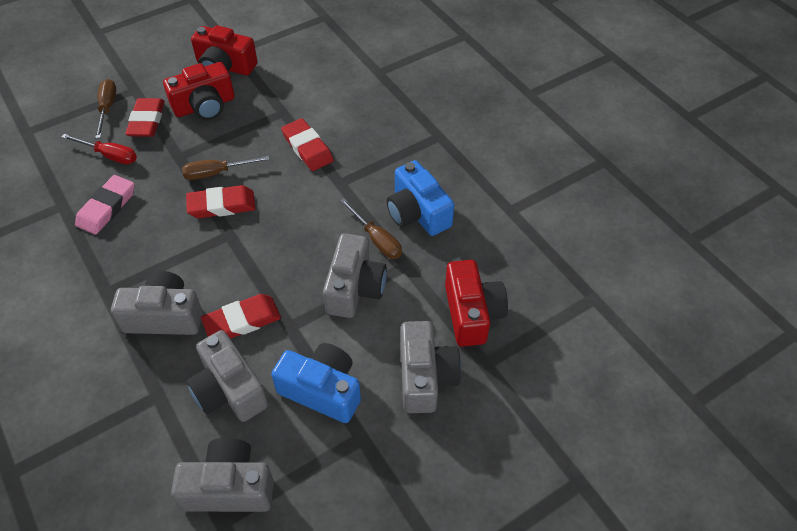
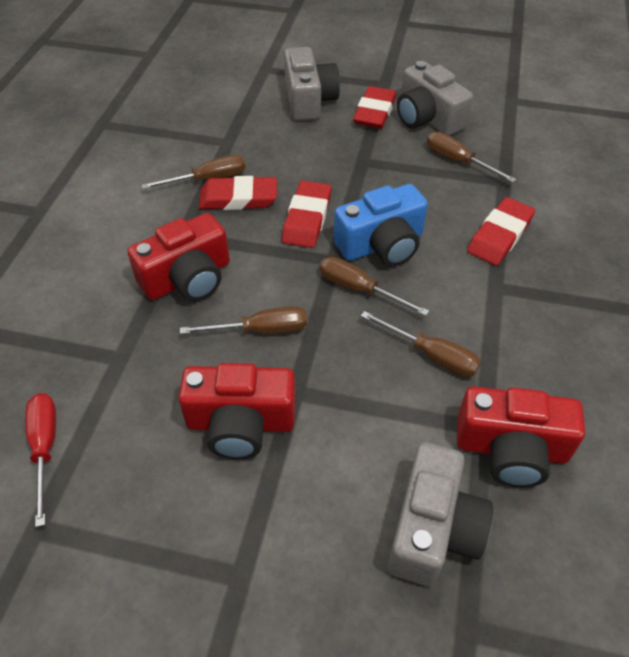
blue camera: 2 -> 1
brown screwdriver: 3 -> 5
grey camera: 5 -> 3
pink eraser: 1 -> 0

